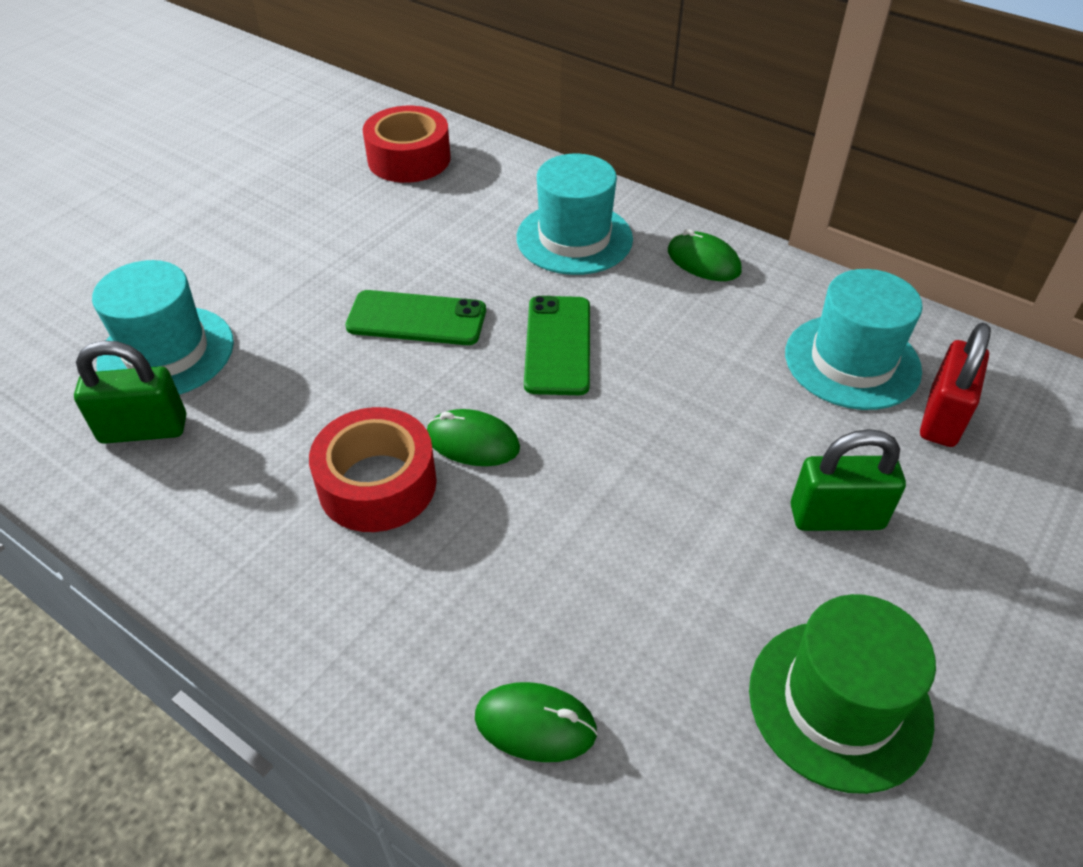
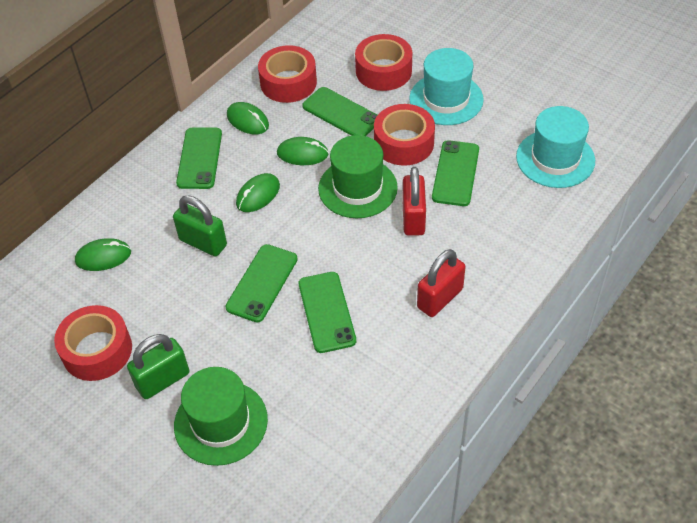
green hat: 1 -> 2
green mouse: 3 -> 4
green phone: 2 -> 5
red padlock: 1 -> 2
red tape: 2 -> 4
turquoise hat: 3 -> 2

